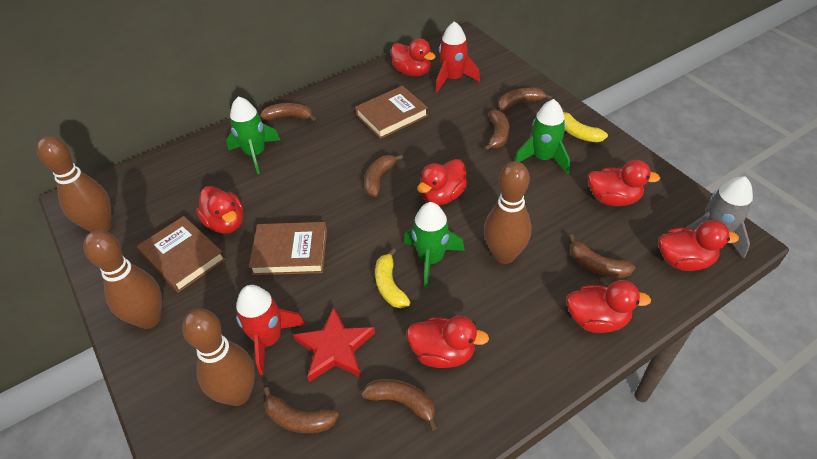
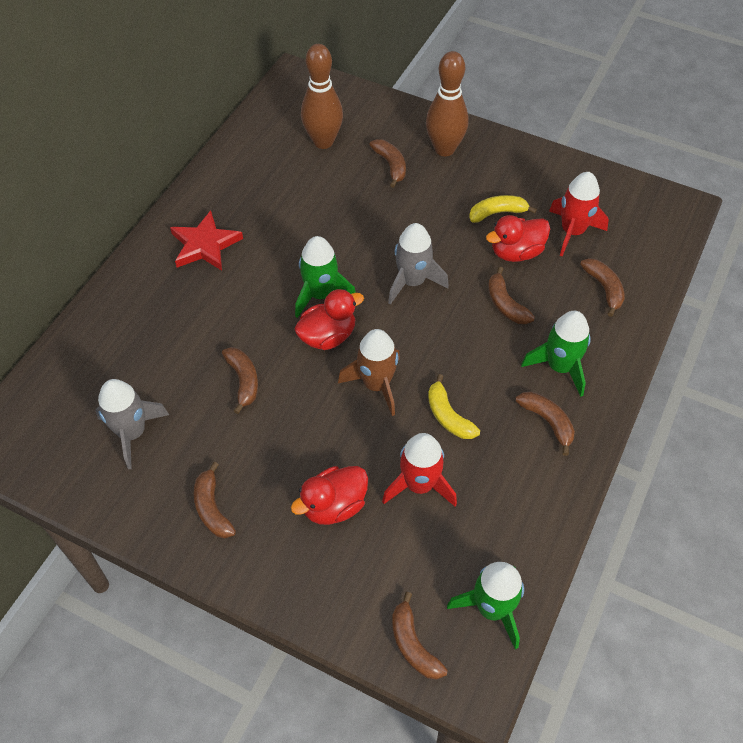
brown book: 3 -> 0
brown bowling pin: 4 -> 2
brown rocket: 0 -> 1
grey rocket: 1 -> 2
red duck: 7 -> 3

